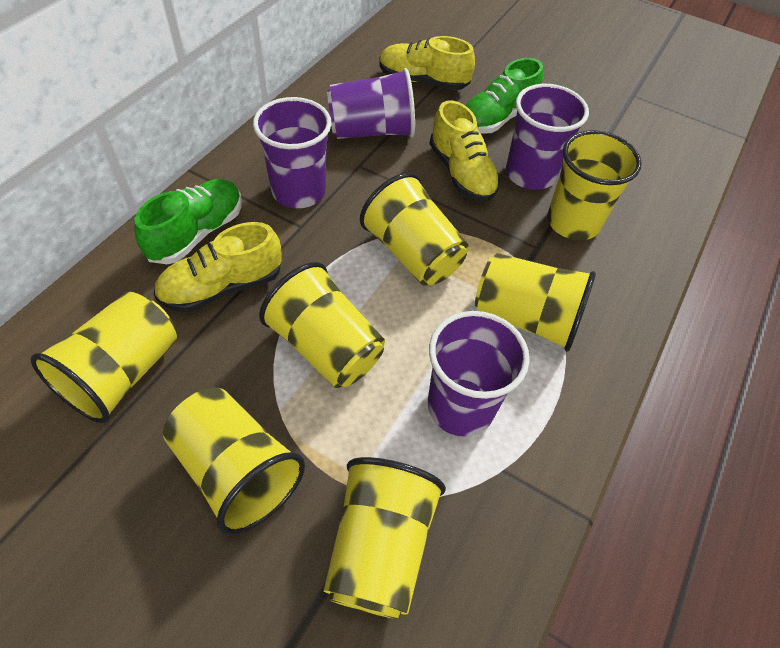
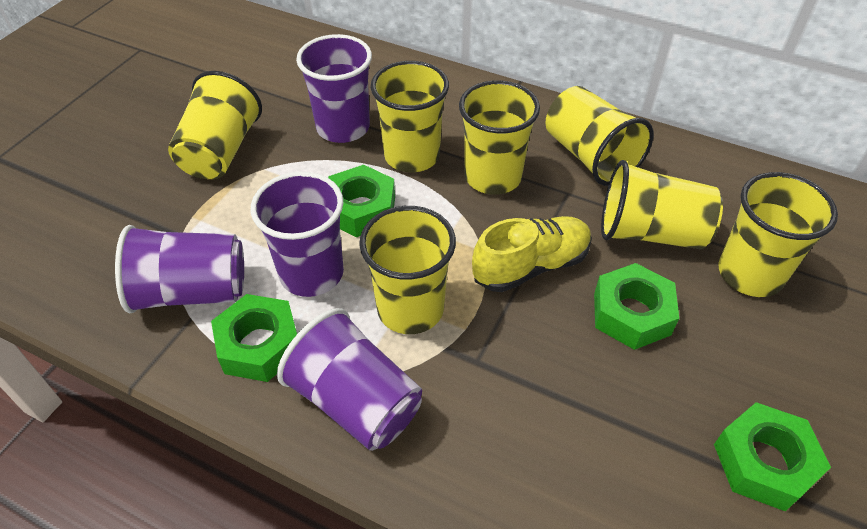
green nut: 0 -> 4
green shoe: 2 -> 0
yellow shoe: 3 -> 1

